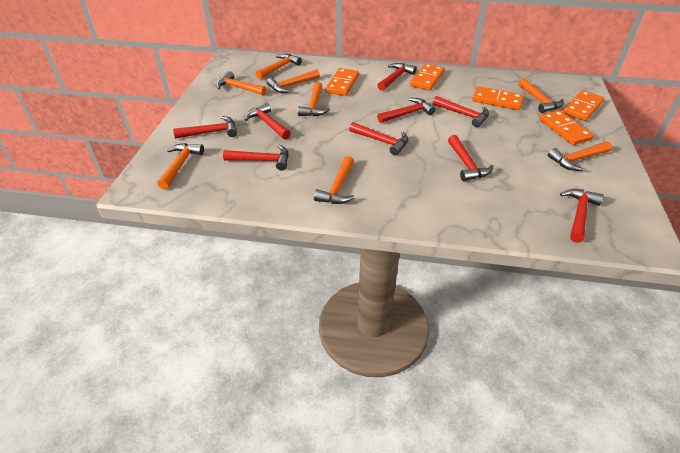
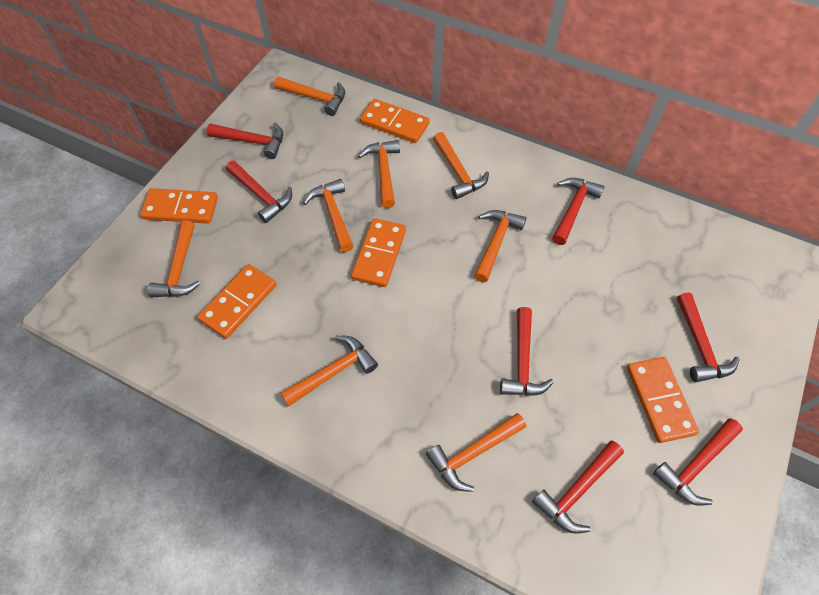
red hammer: 9 -> 7

